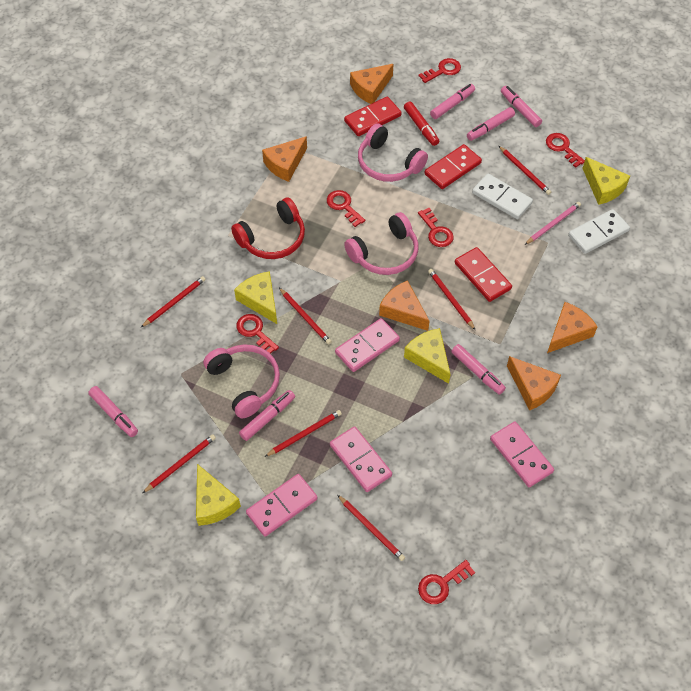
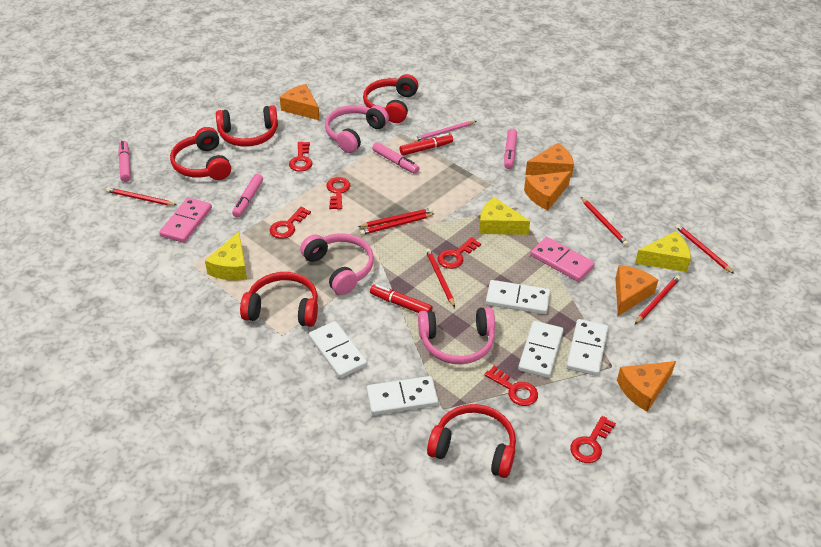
pink domino: 4 -> 2
pink marker: 6 -> 4
red domino: 3 -> 0
red headphones: 1 -> 5
red marker: 1 -> 2
white domino: 2 -> 5
yellow cheese: 4 -> 3

